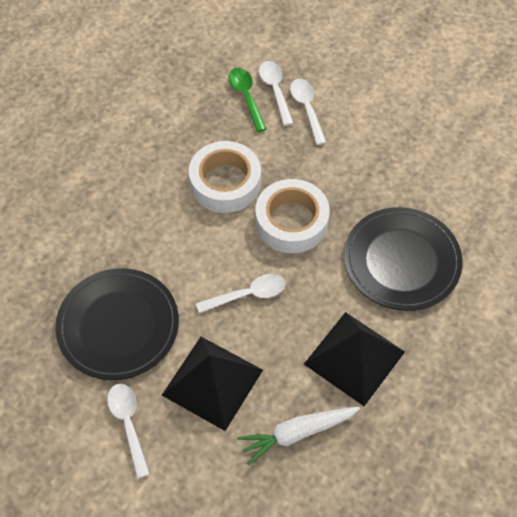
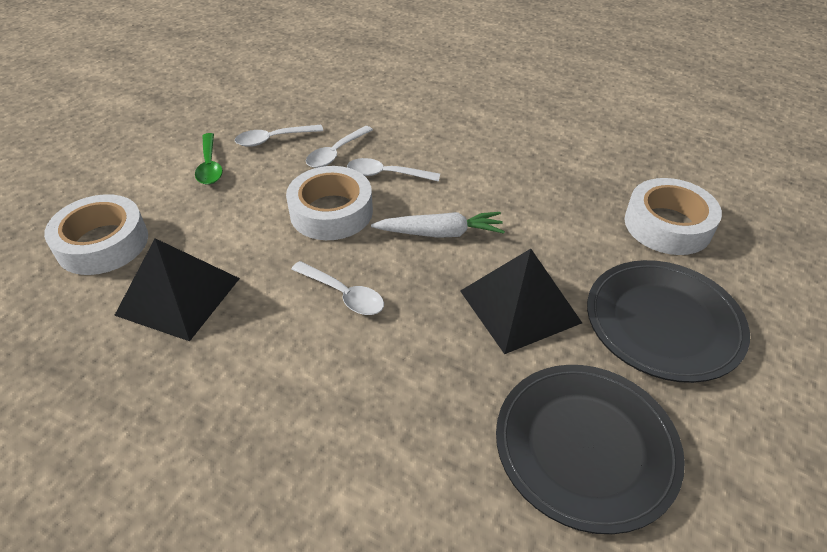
white tape: 2 -> 3

